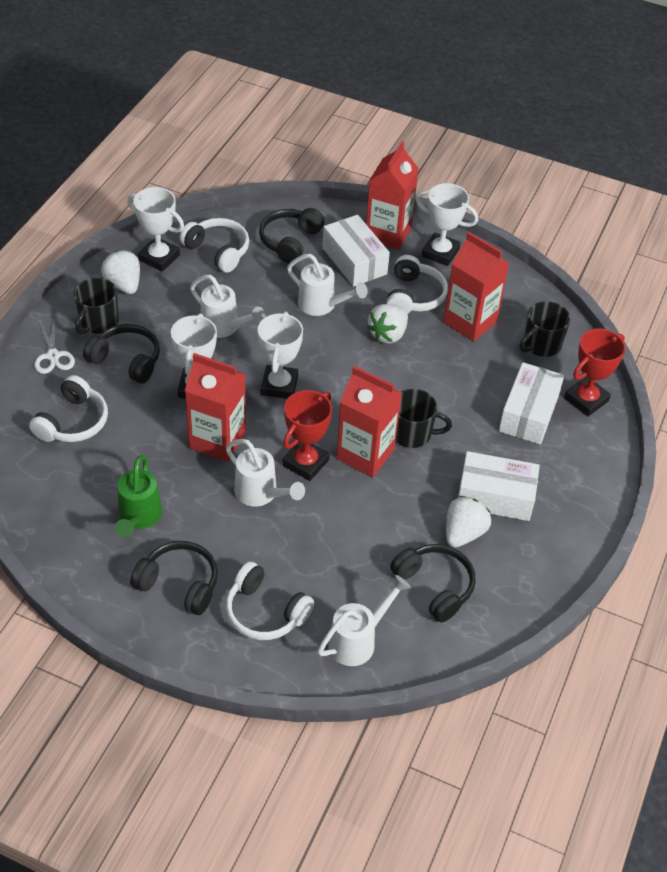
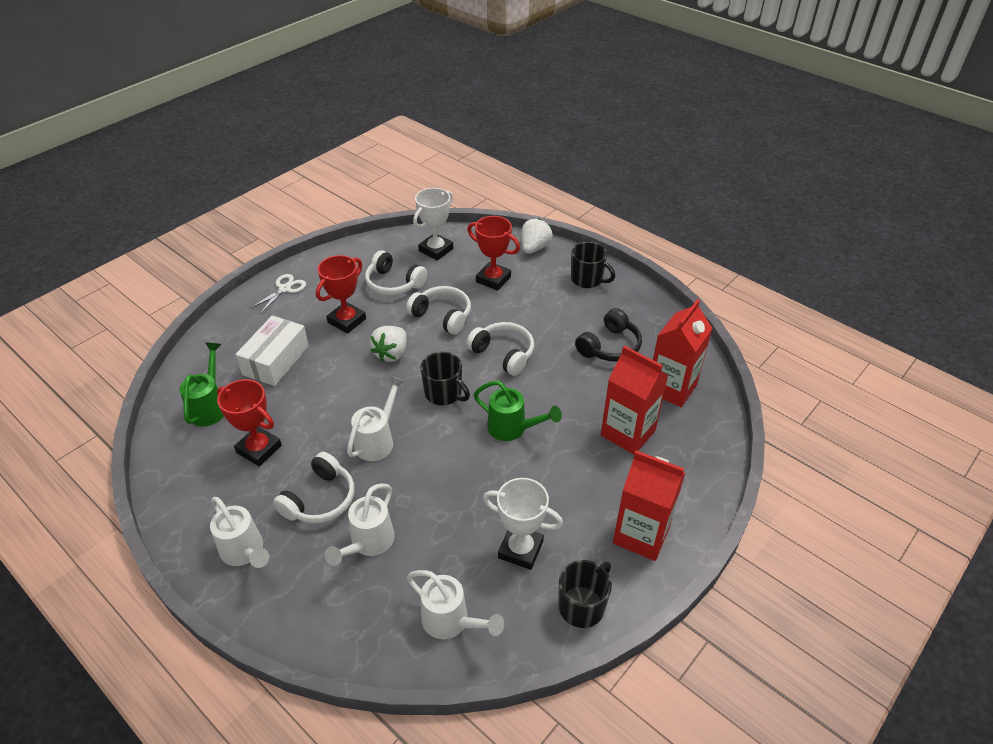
black headphones: 4 -> 1
green watering can: 1 -> 2
red carton: 4 -> 3
red trophy: 2 -> 3
white box: 3 -> 1
white strawberry: 3 -> 2
white trophy: 4 -> 2

